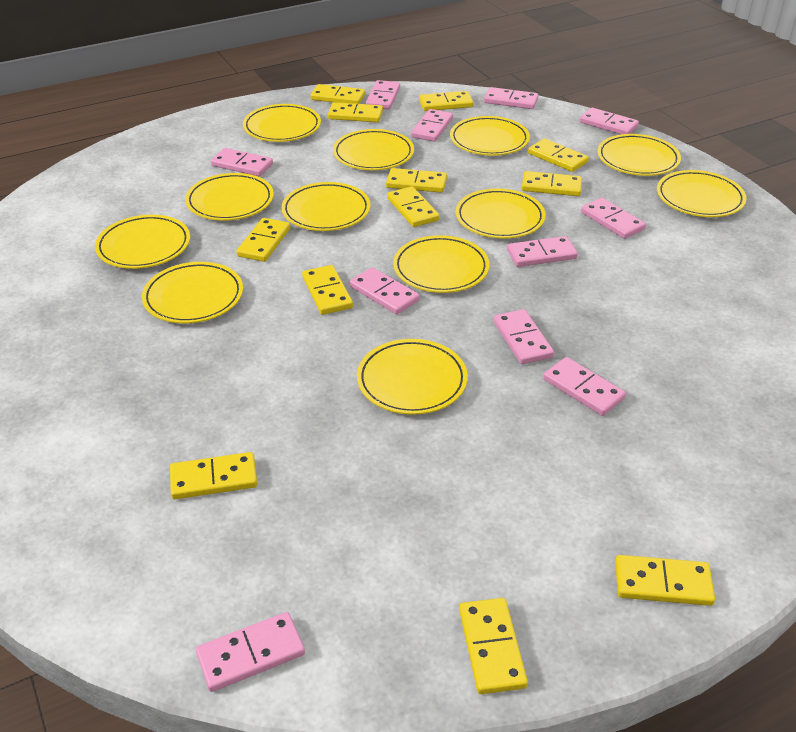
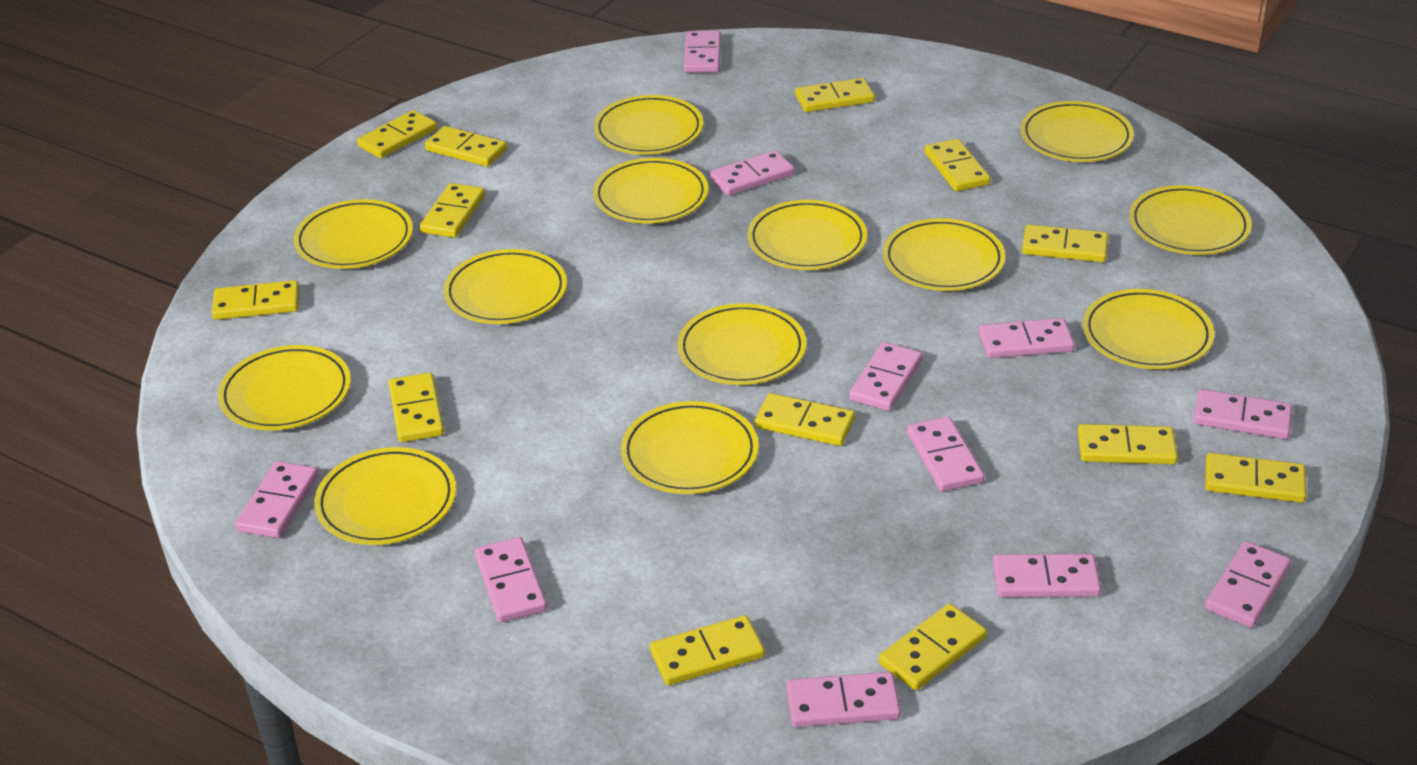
yellow domino: 12 -> 13
yellow plate: 12 -> 13

